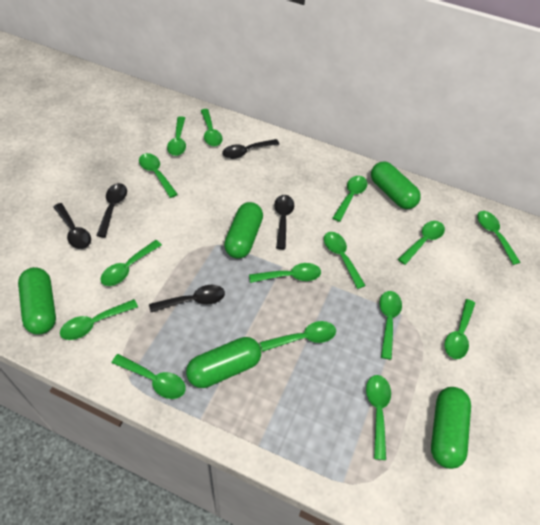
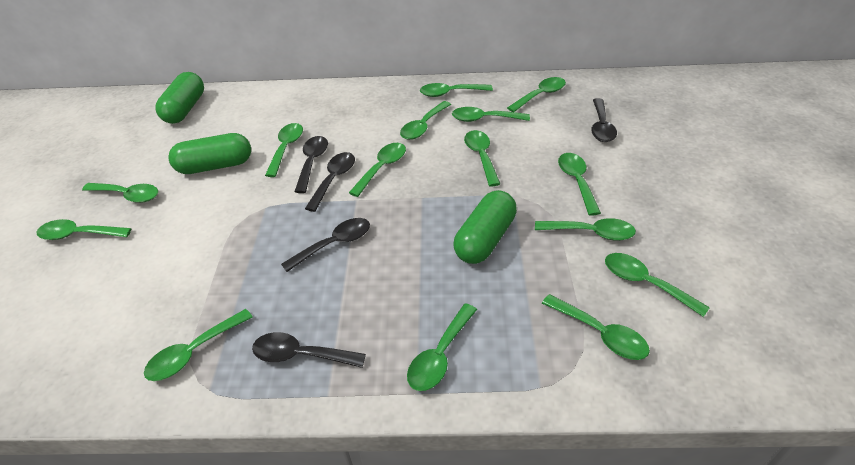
green capsule: 5 -> 3

